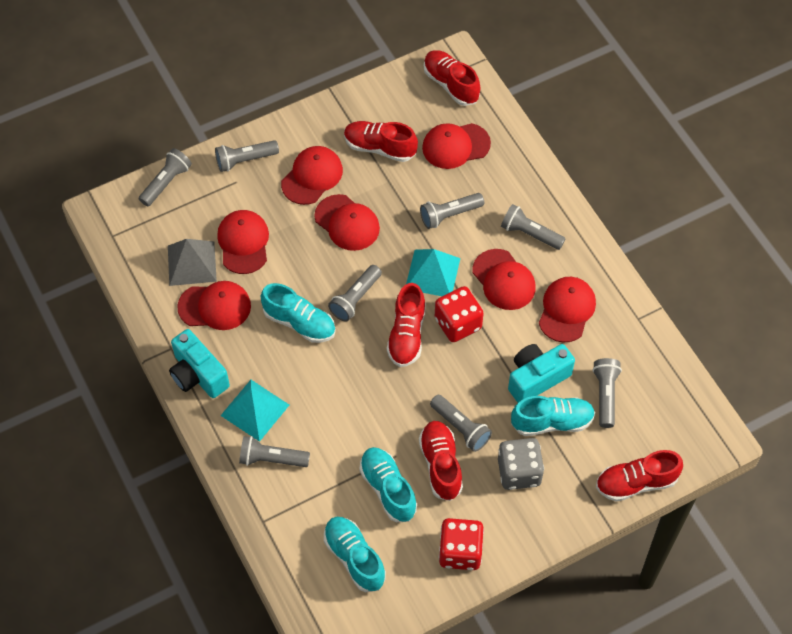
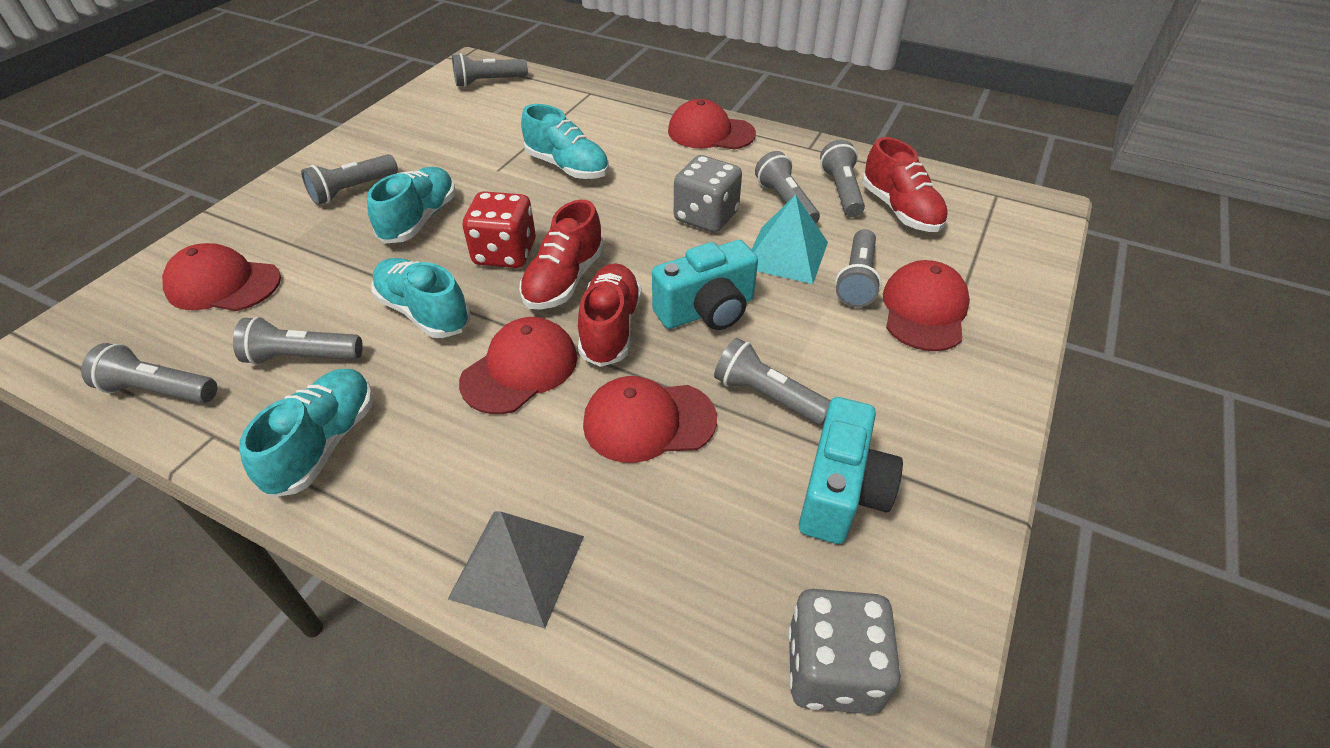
grey dice: 1 -> 2
red cap: 7 -> 5
red dice: 2 -> 1
red shoe: 5 -> 3
turquoise pyramid: 2 -> 1

